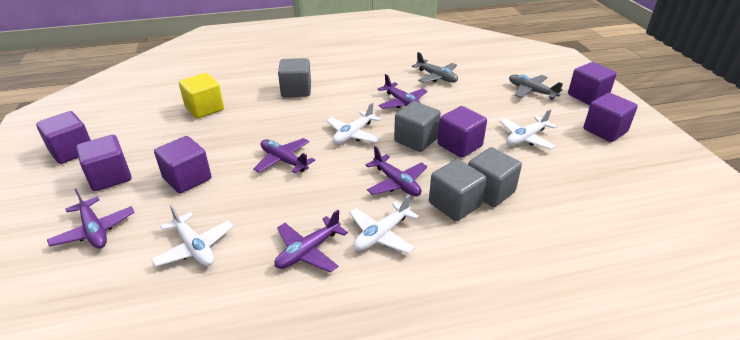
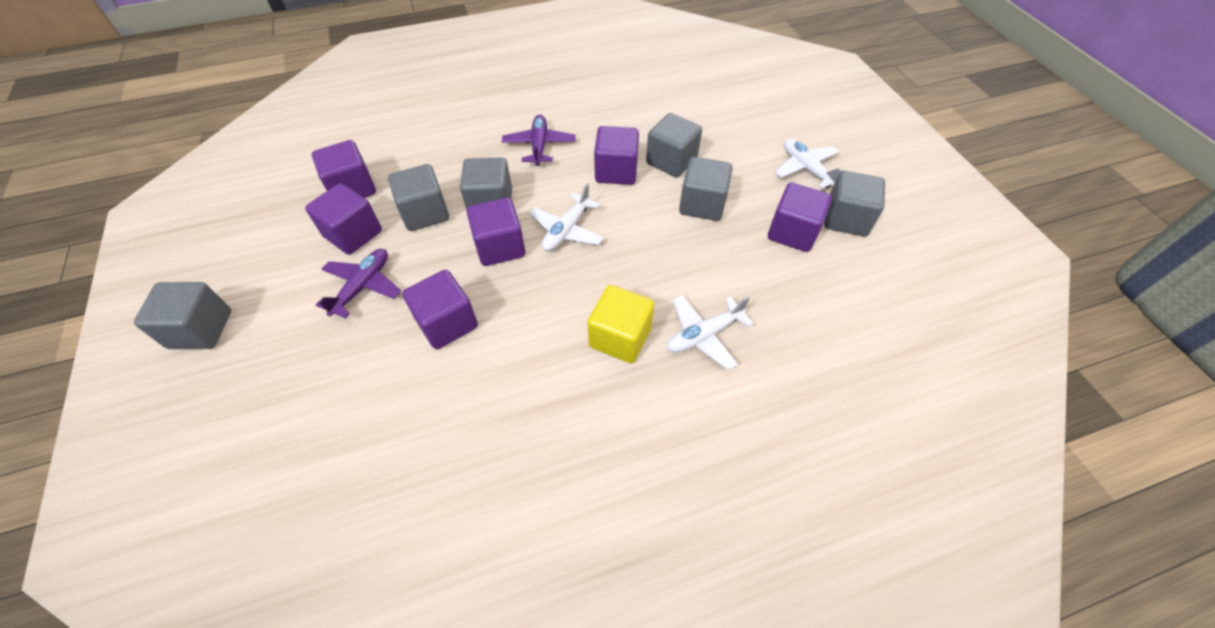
grey cube: 4 -> 6
grey plane: 2 -> 0
purple plane: 5 -> 2
white plane: 4 -> 3

